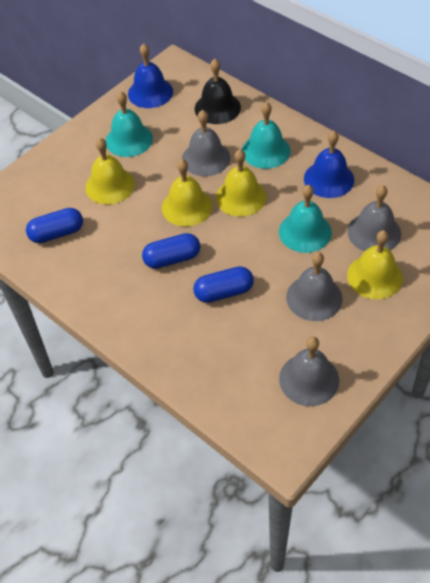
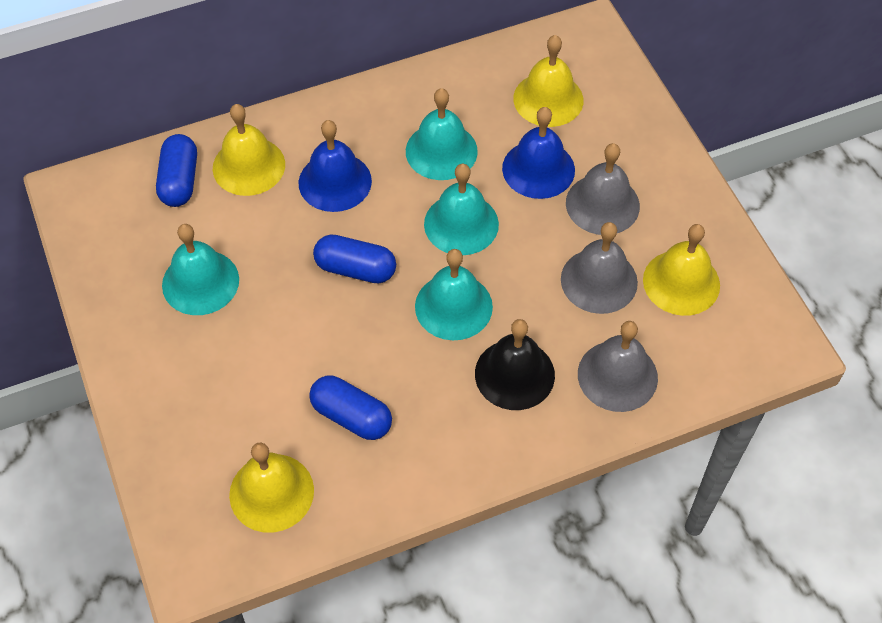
grey bell: 4 -> 3
turquoise bell: 3 -> 4

